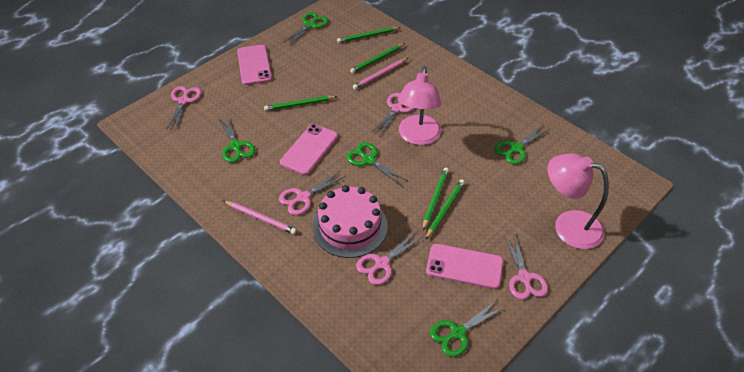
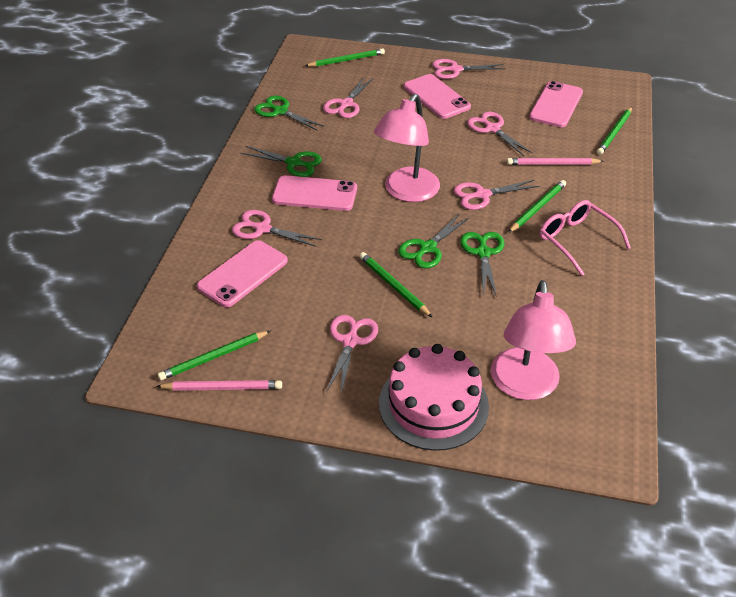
green scissors: 5 -> 4
pink glasses: 0 -> 1
pink phone: 3 -> 4
pink scissors: 5 -> 6

